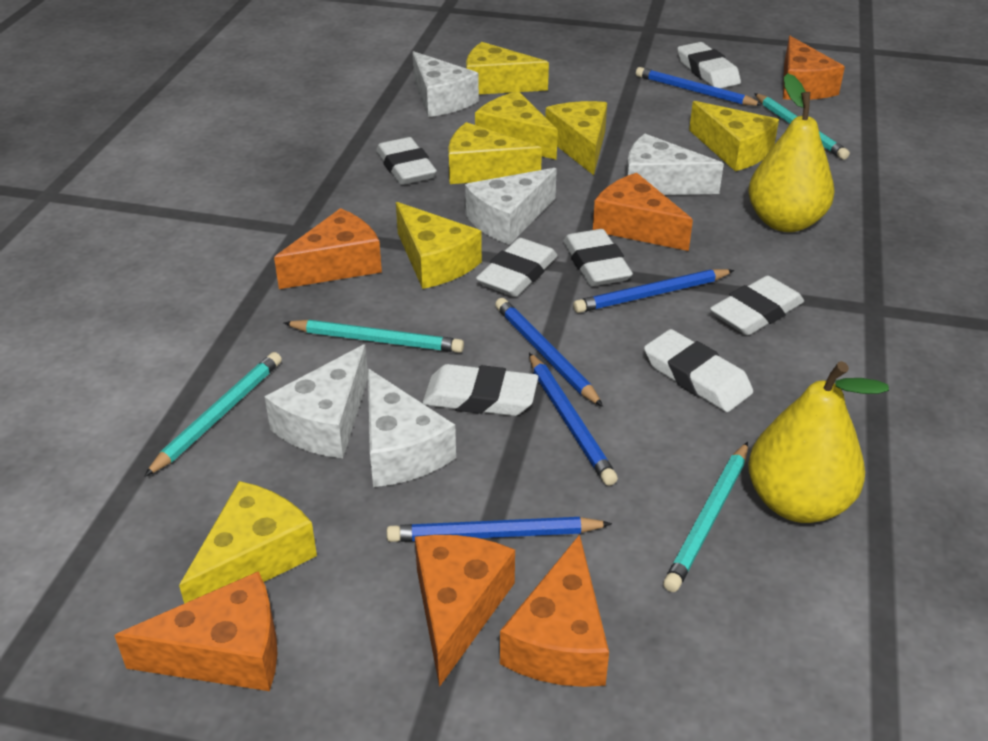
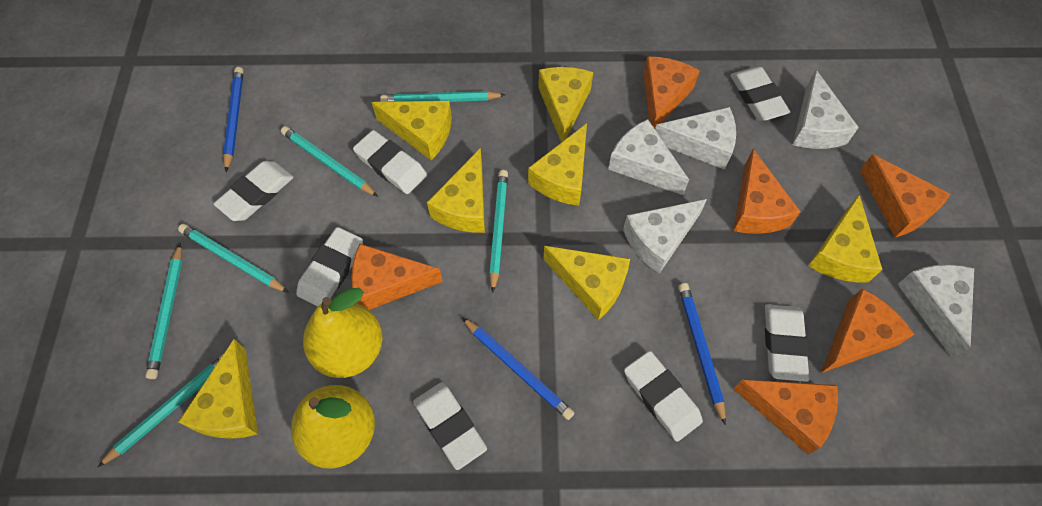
blue pencil: 5 -> 3
turquoise pencil: 4 -> 6

